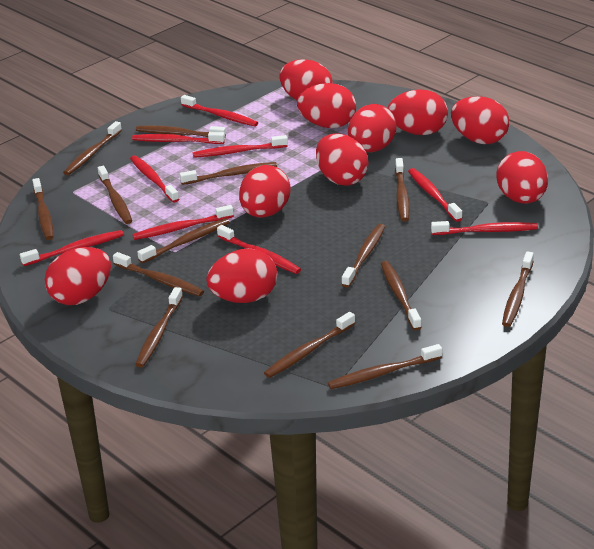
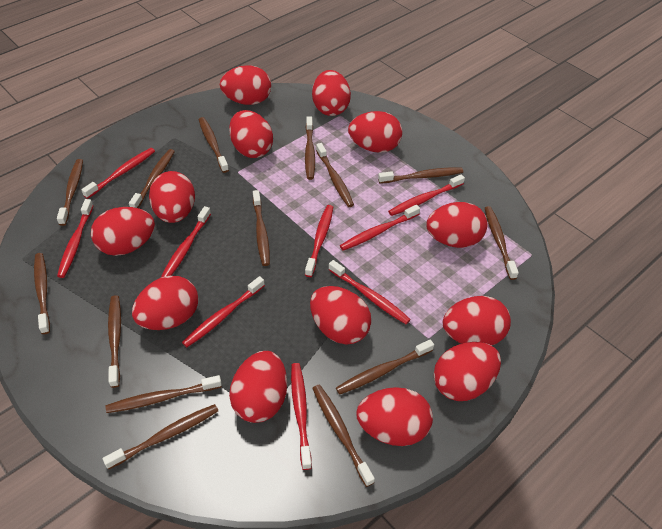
red egg: 10 -> 13

